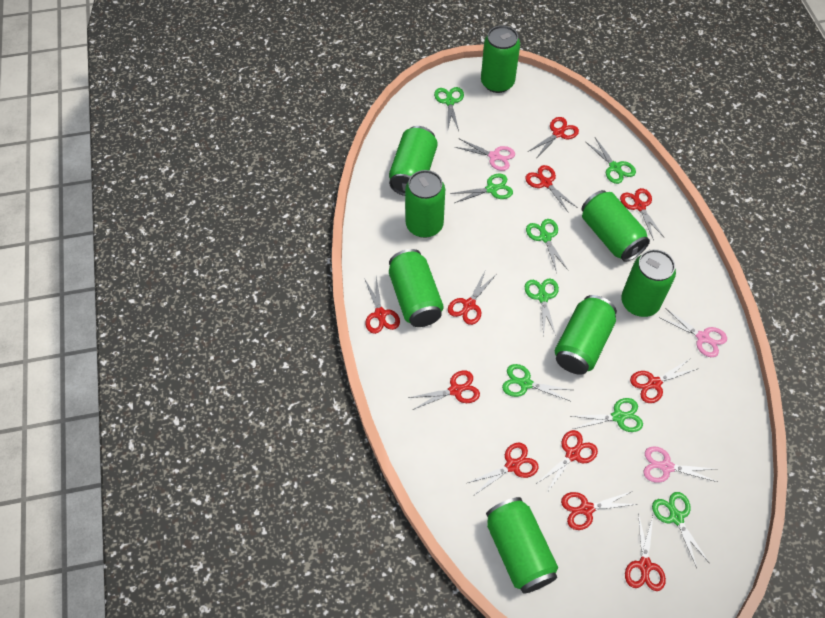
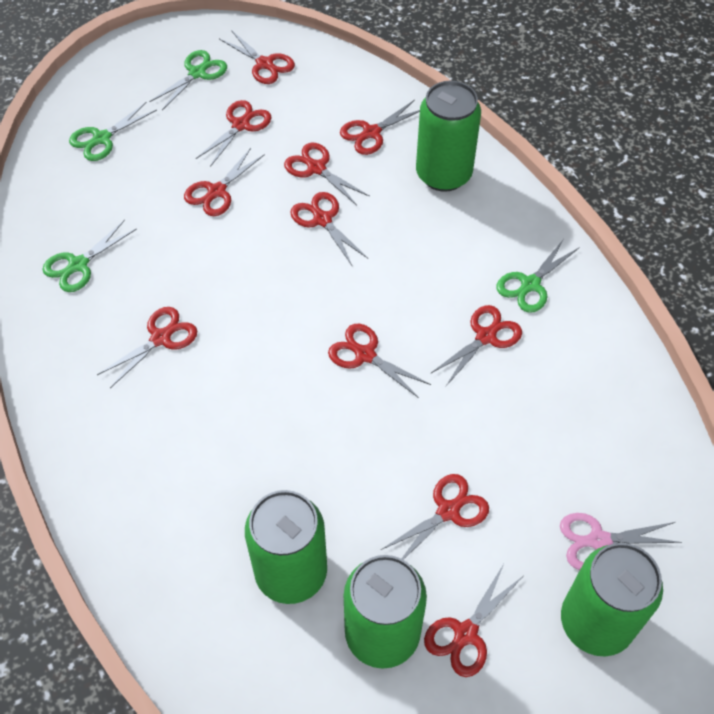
green can: 8 -> 4
green scissors: 8 -> 4
pink scissors: 3 -> 1

